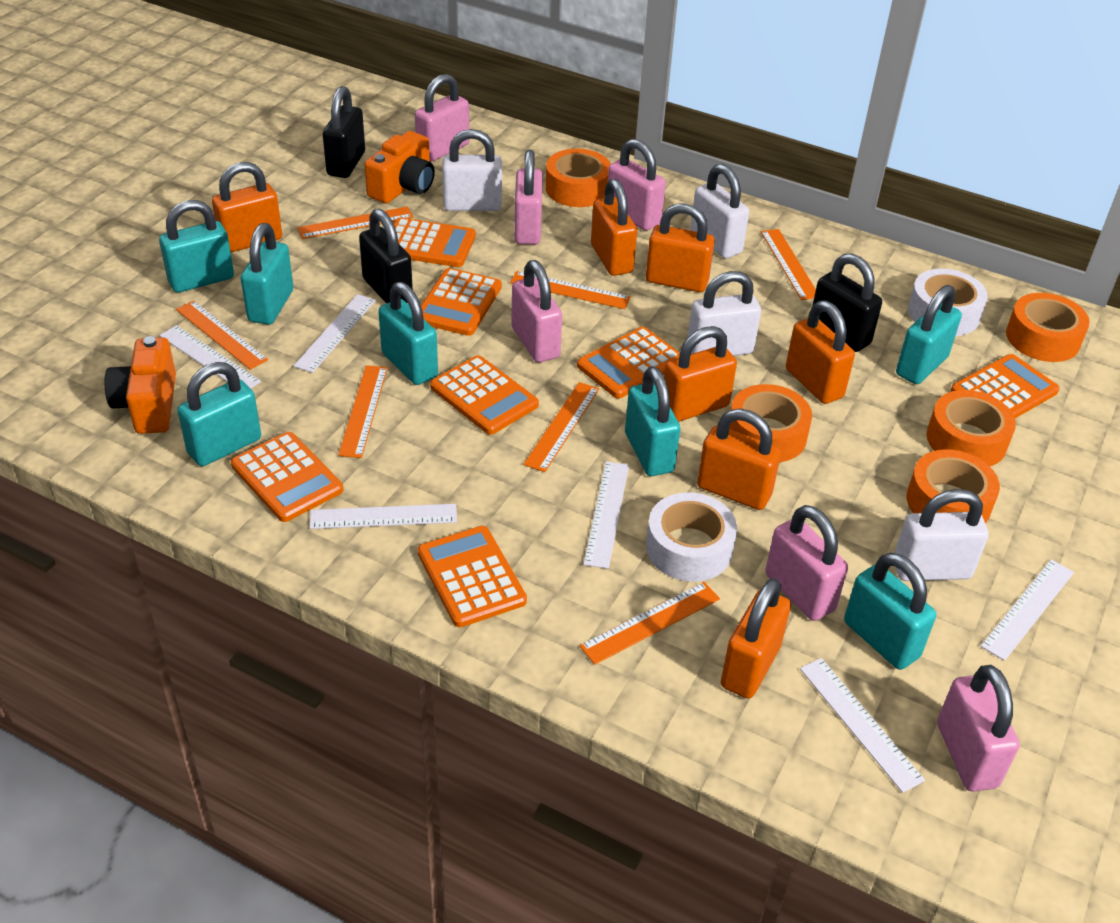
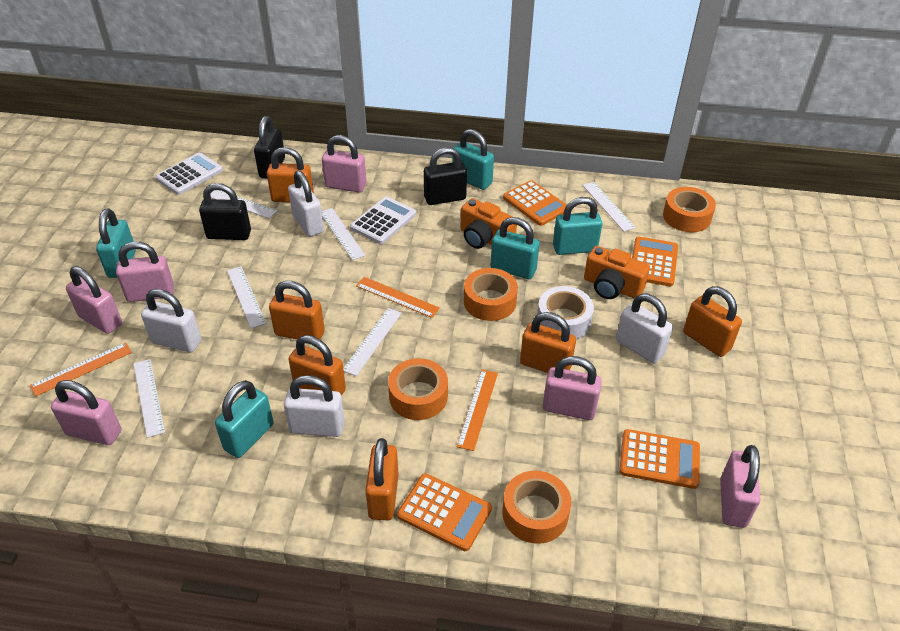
orange calculator: 7 -> 4
orange padlock: 7 -> 6
orange ruler: 7 -> 3
orange tape: 5 -> 4
turquoise padlock: 7 -> 5
white calculator: 0 -> 2
white tape: 2 -> 1

